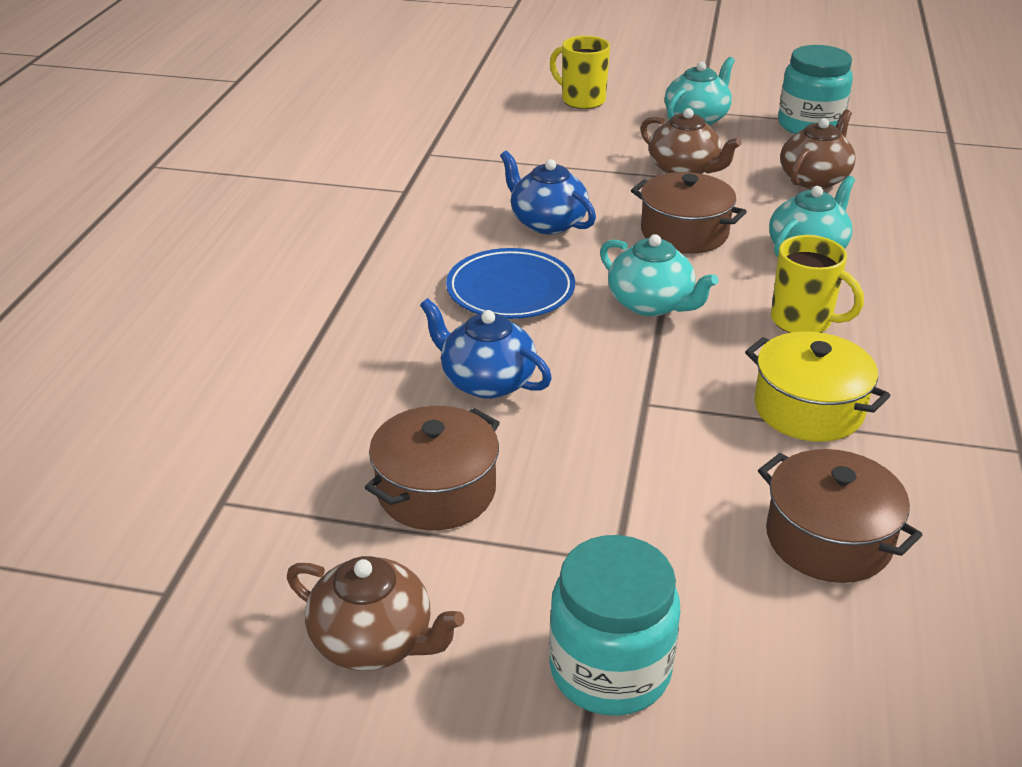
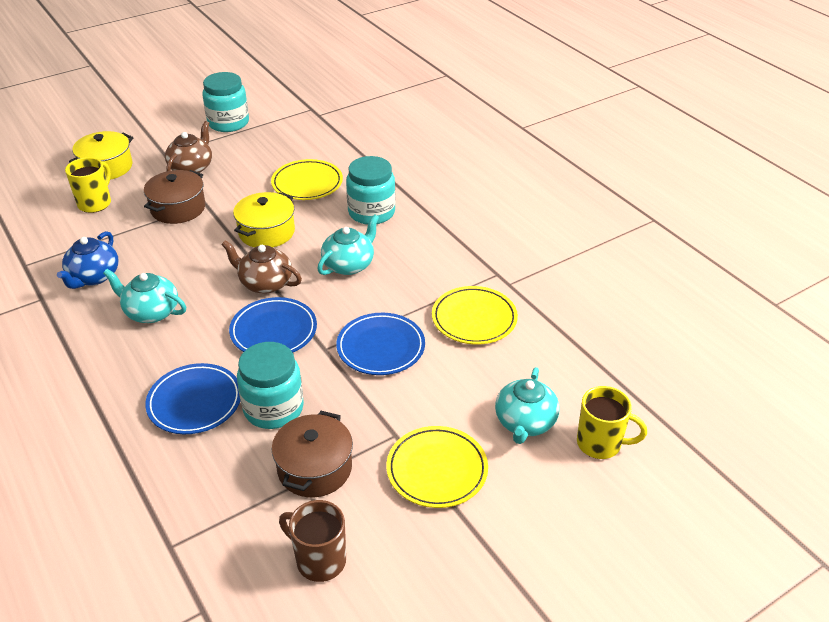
blue plate: 1 -> 3
blue teapot: 2 -> 1
brown mug: 0 -> 1
brown pot: 3 -> 2
brown teapot: 3 -> 2
turquoise jar: 2 -> 3
yellow plate: 0 -> 3
yellow pot: 1 -> 2

